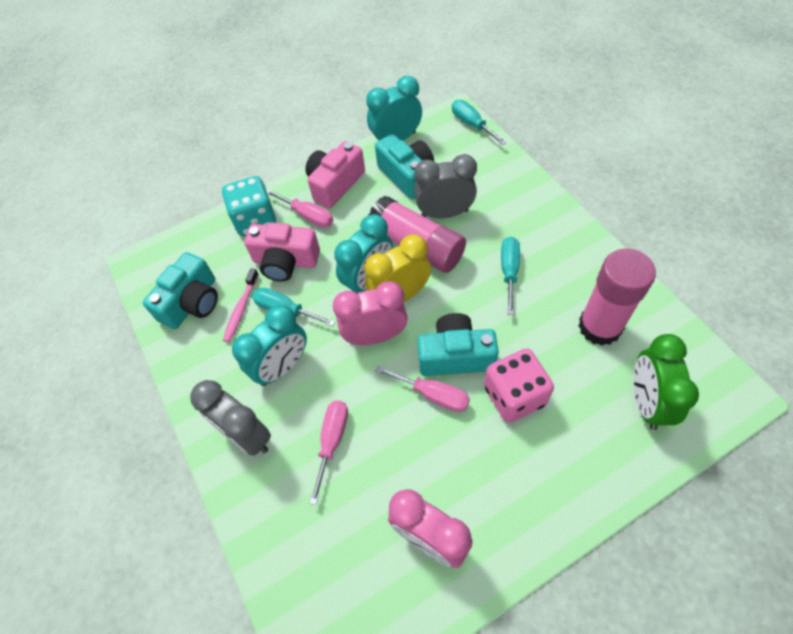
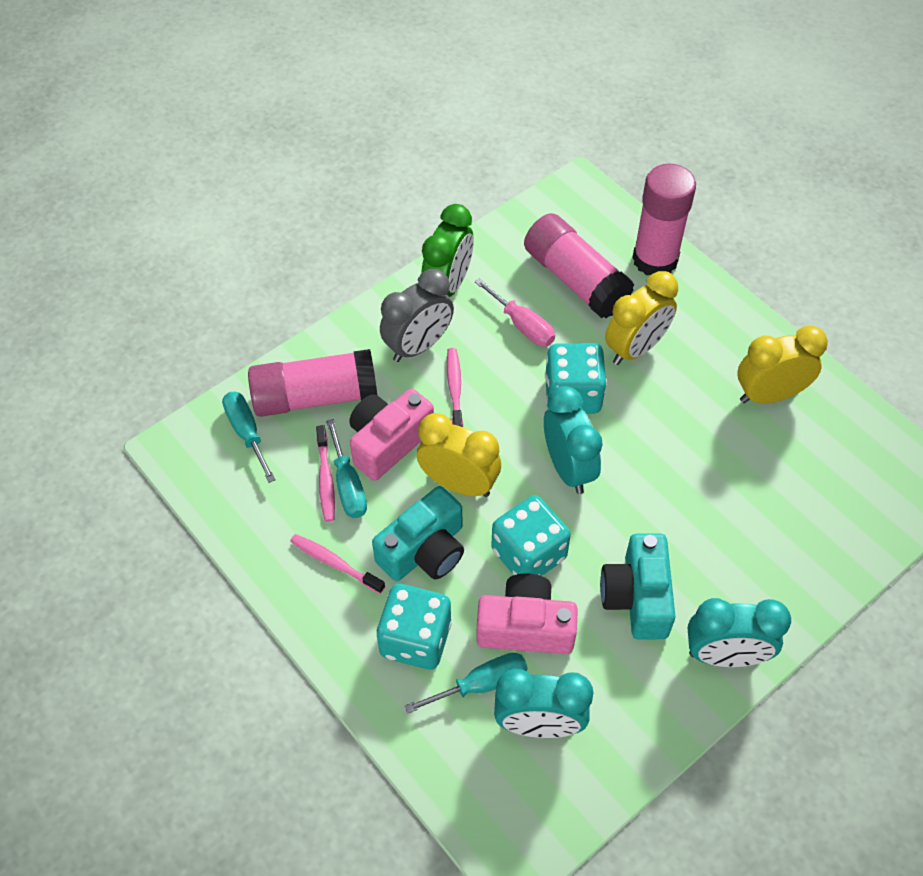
grey clock: 2 -> 1
pink clock: 2 -> 0
pink dice: 1 -> 0
pink glue stick: 2 -> 3
pink screwdriver: 3 -> 1
pink toothbrush: 1 -> 3
turquoise camera: 3 -> 2
turquoise dice: 1 -> 3
yellow clock: 1 -> 3

